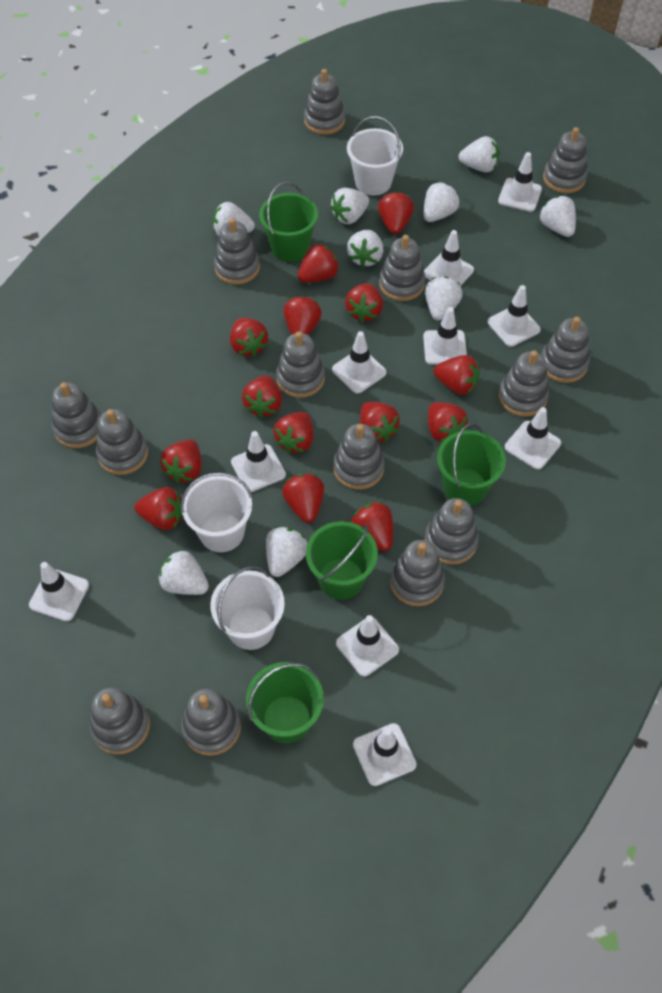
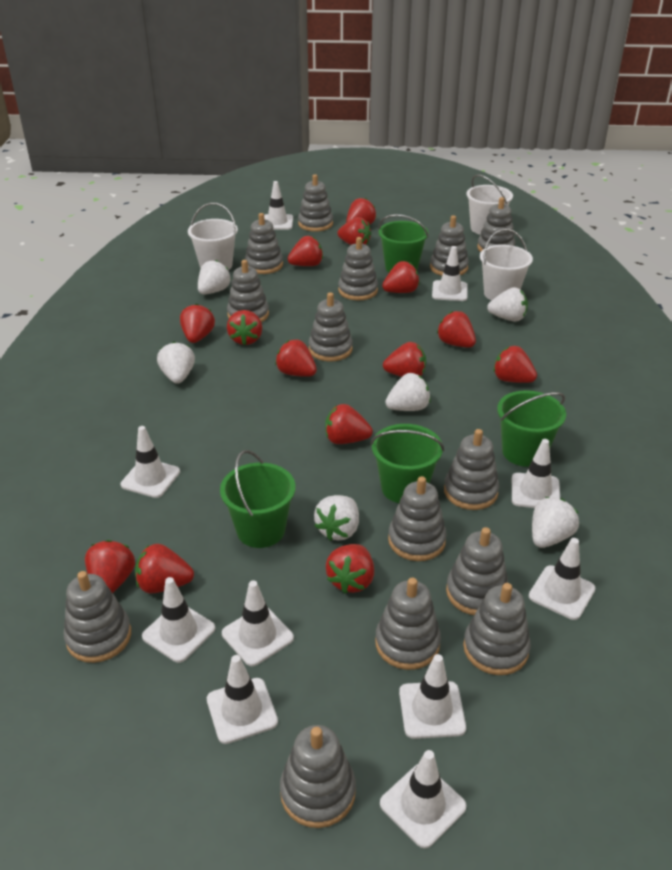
white strawberry: 9 -> 6

